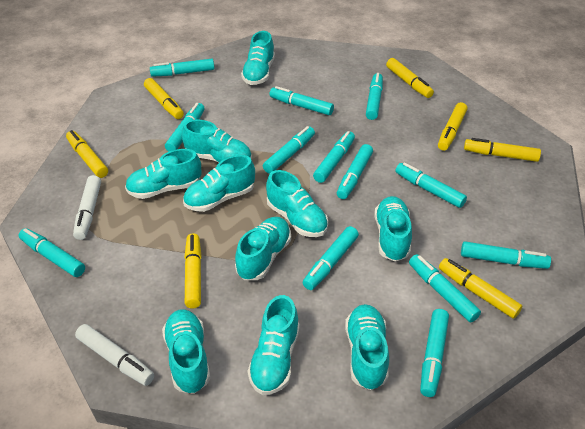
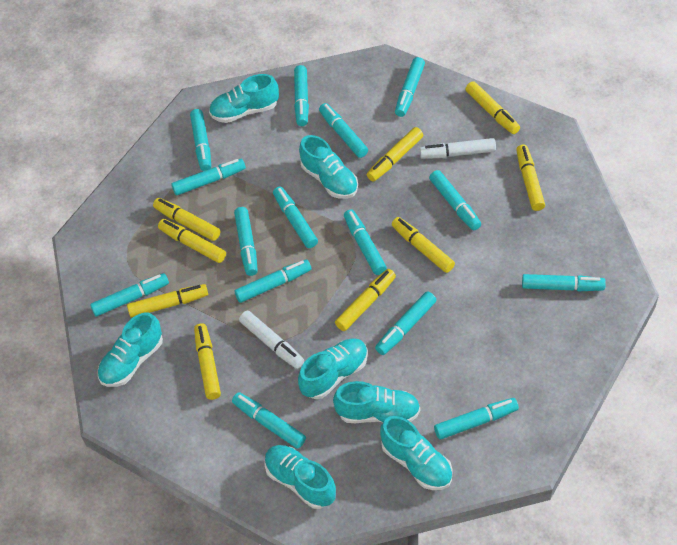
turquoise marker: 13 -> 15
turquoise shoe: 10 -> 7
yellow marker: 7 -> 9

